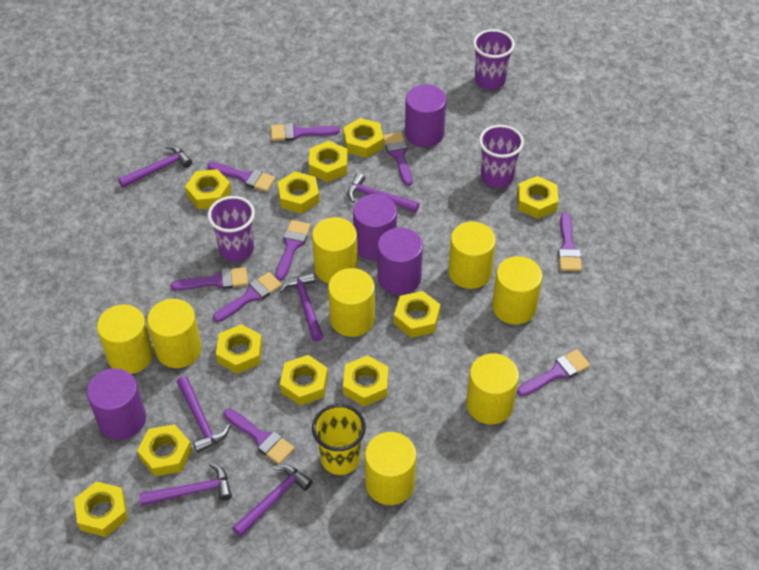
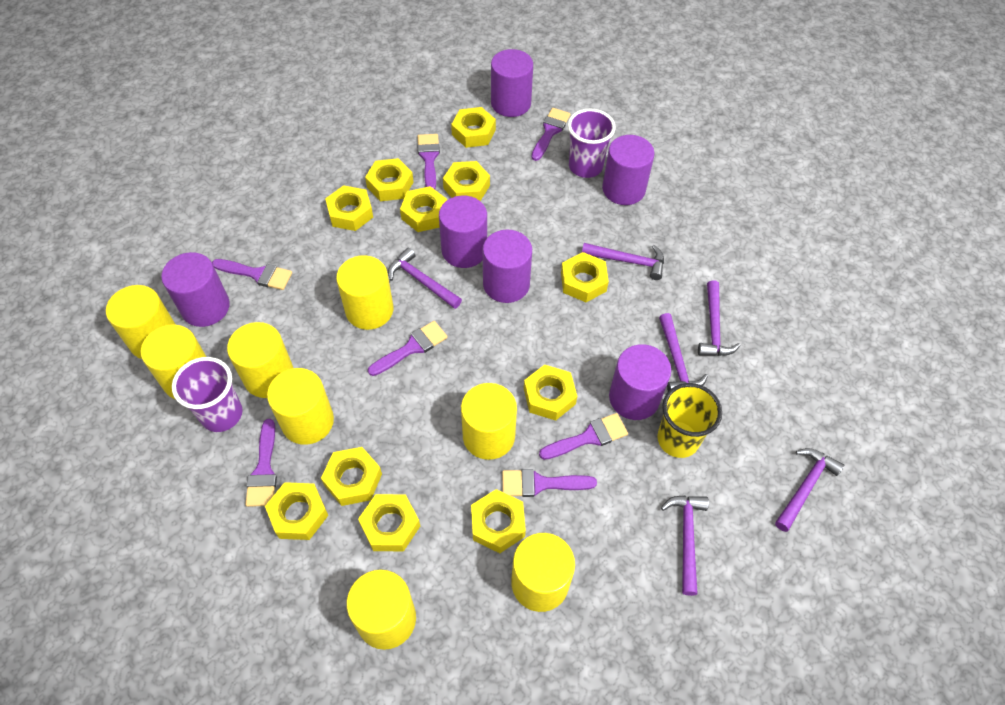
purple brush: 9 -> 7
purple cup: 3 -> 2
purple cylinder: 4 -> 6

